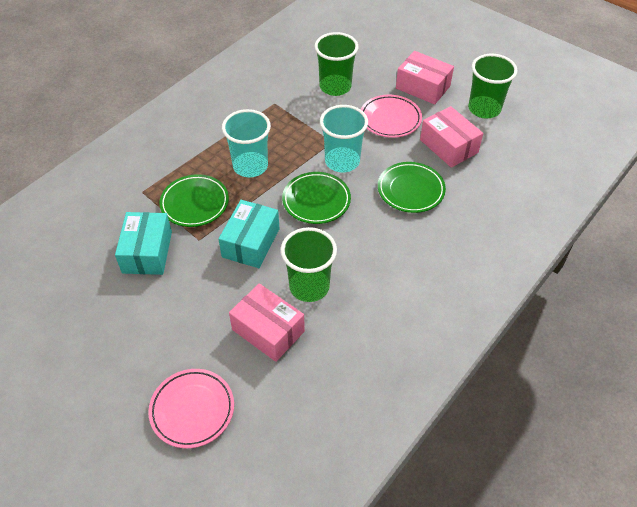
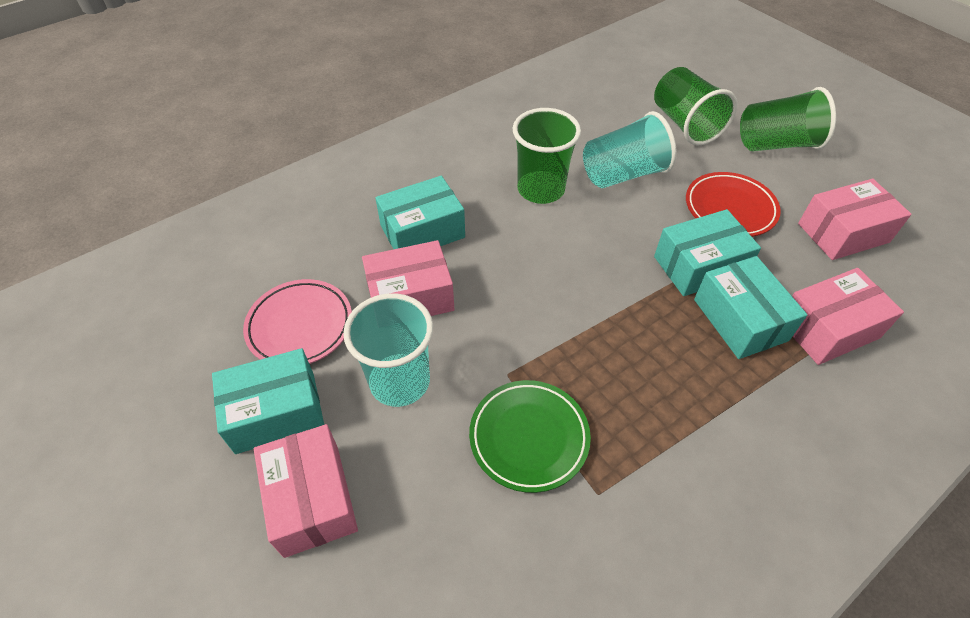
green plate: 3 -> 1
pink box: 3 -> 4
pink plate: 2 -> 1
red plate: 0 -> 1
turquoise box: 2 -> 4

